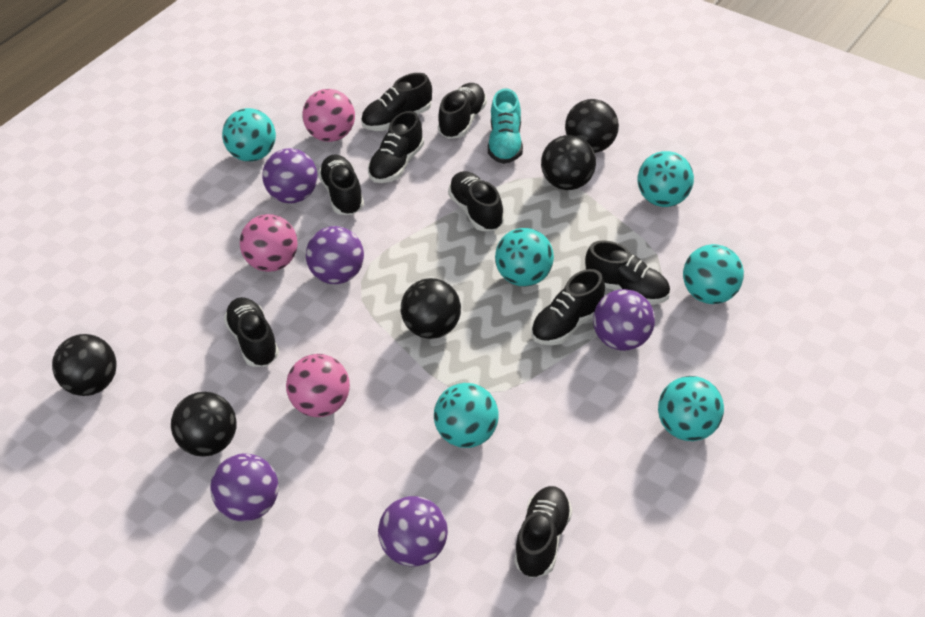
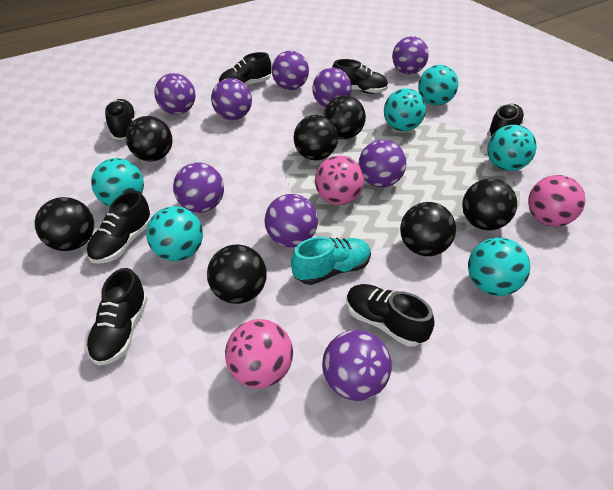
black ball: 5 -> 7
black shoe: 9 -> 7
purple ball: 5 -> 9

